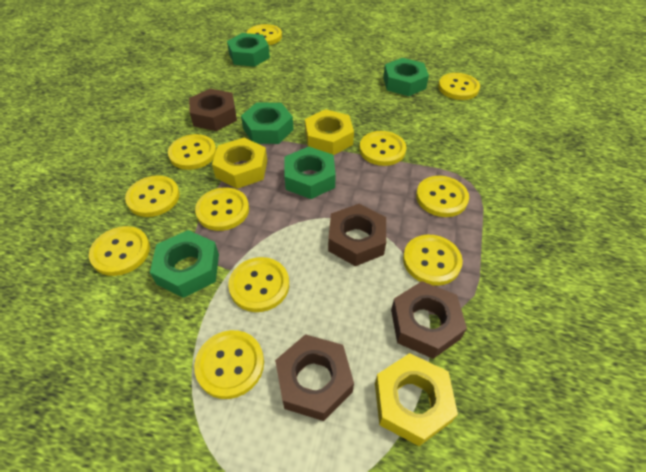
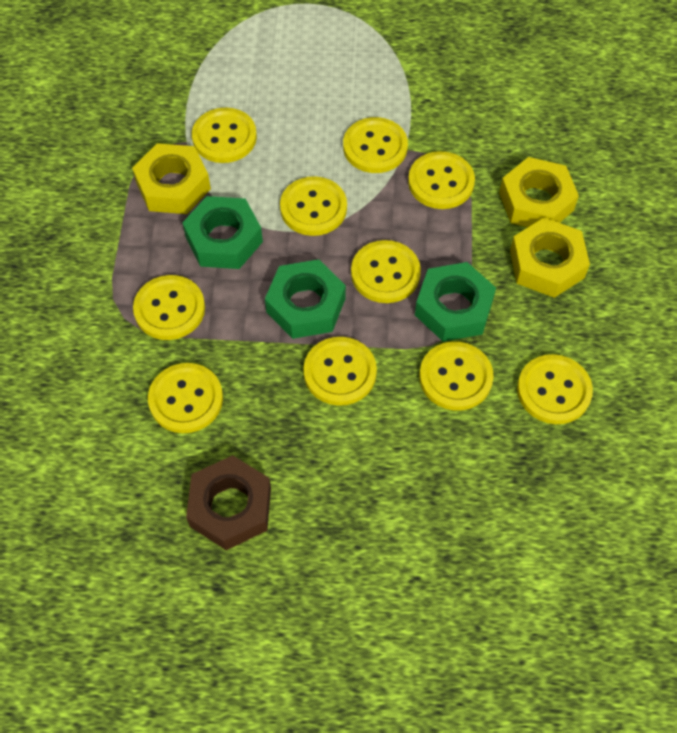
brown nut: 4 -> 1
green nut: 5 -> 3
yellow button: 11 -> 10

